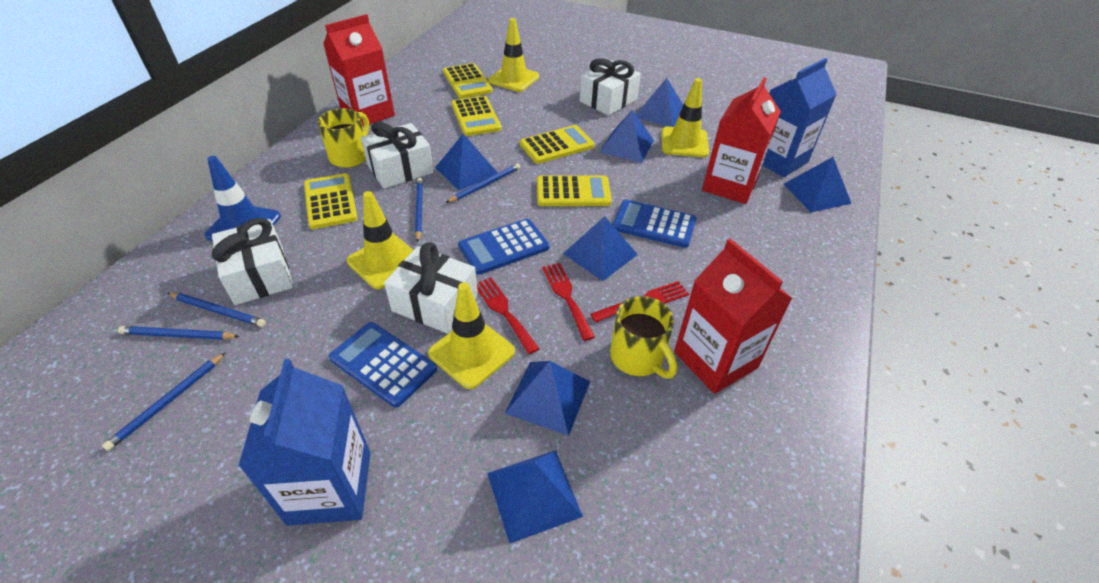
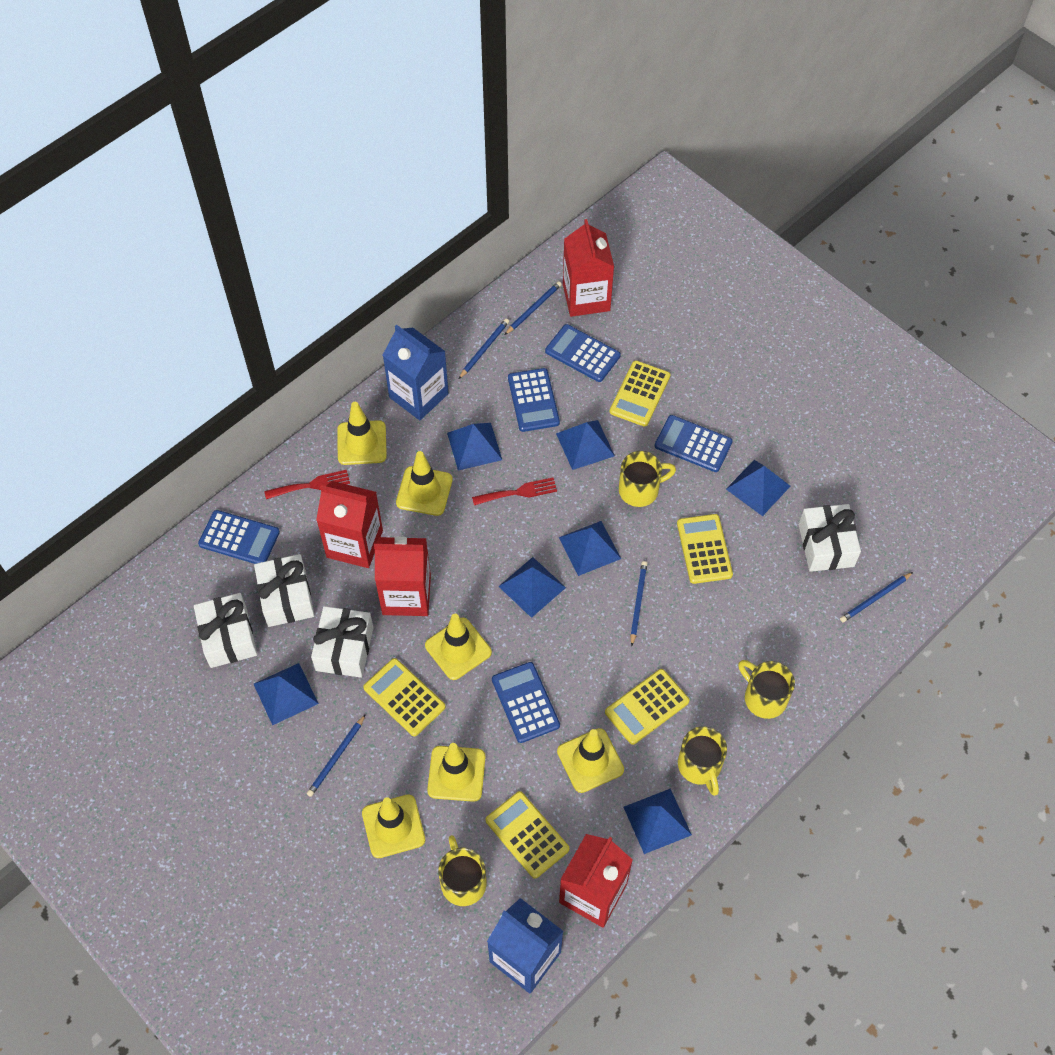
blue calculator: 3 -> 5
blue traffic cone: 1 -> 0
red carton: 3 -> 4
red fork: 3 -> 2
yellow mug: 2 -> 4
yellow traffic cone: 4 -> 6

